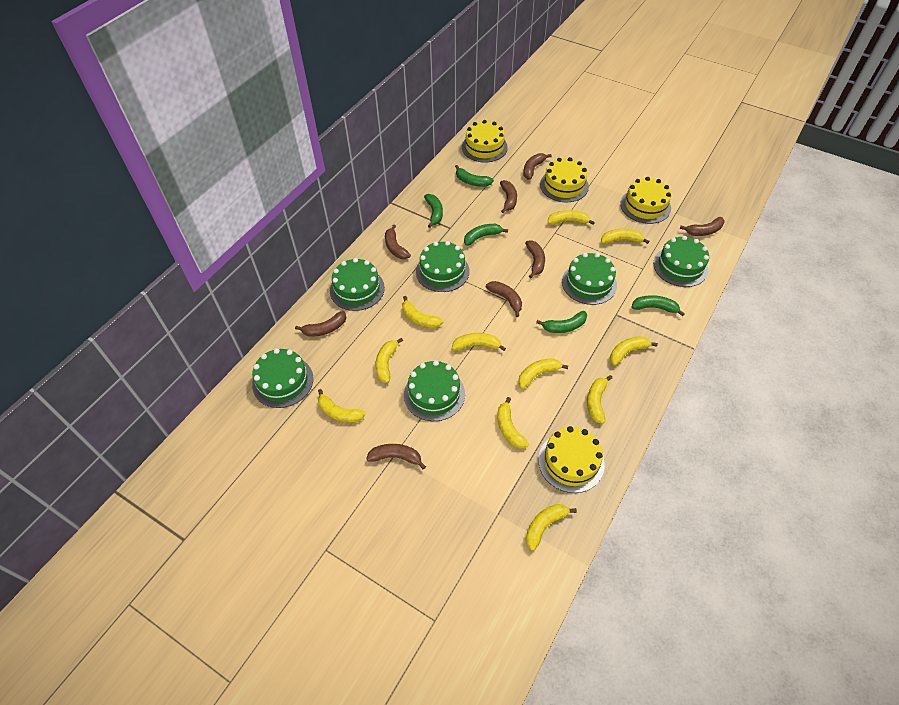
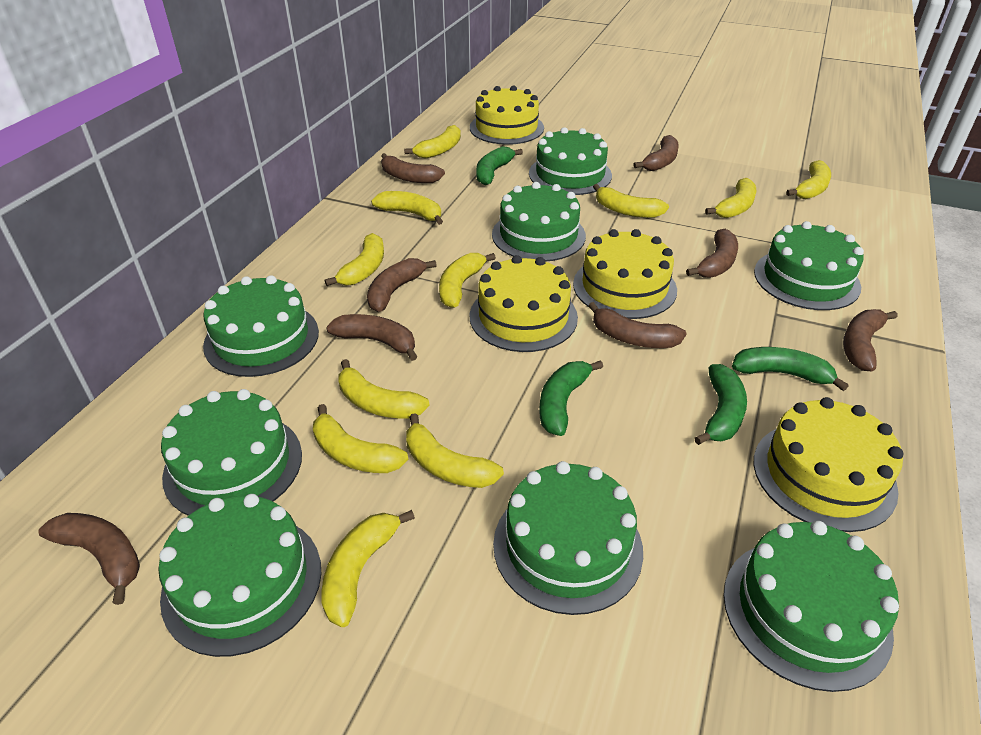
green banana: 5 -> 4
green cake: 6 -> 8

